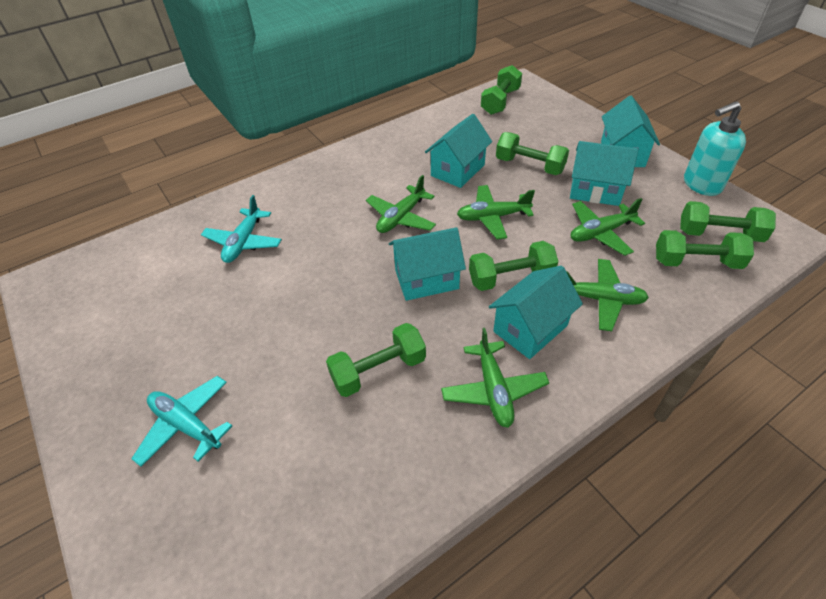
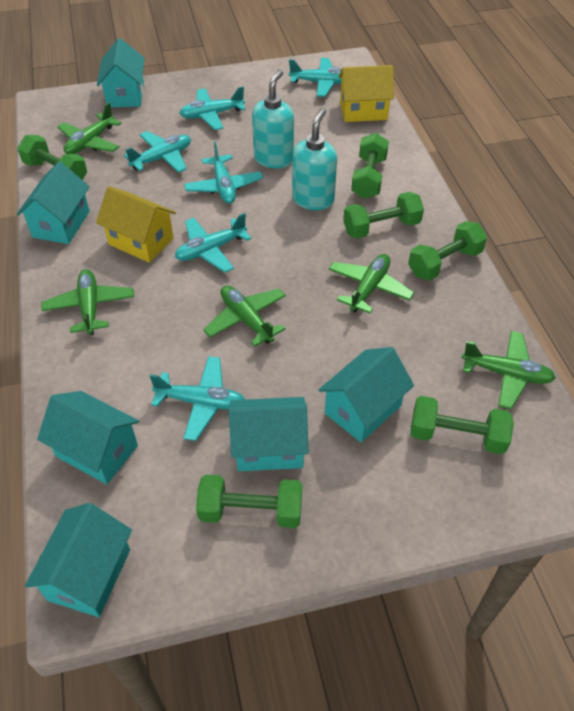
turquoise house: 5 -> 6
turquoise plane: 2 -> 6
turquoise soap dispenser: 1 -> 2
yellow house: 0 -> 2

